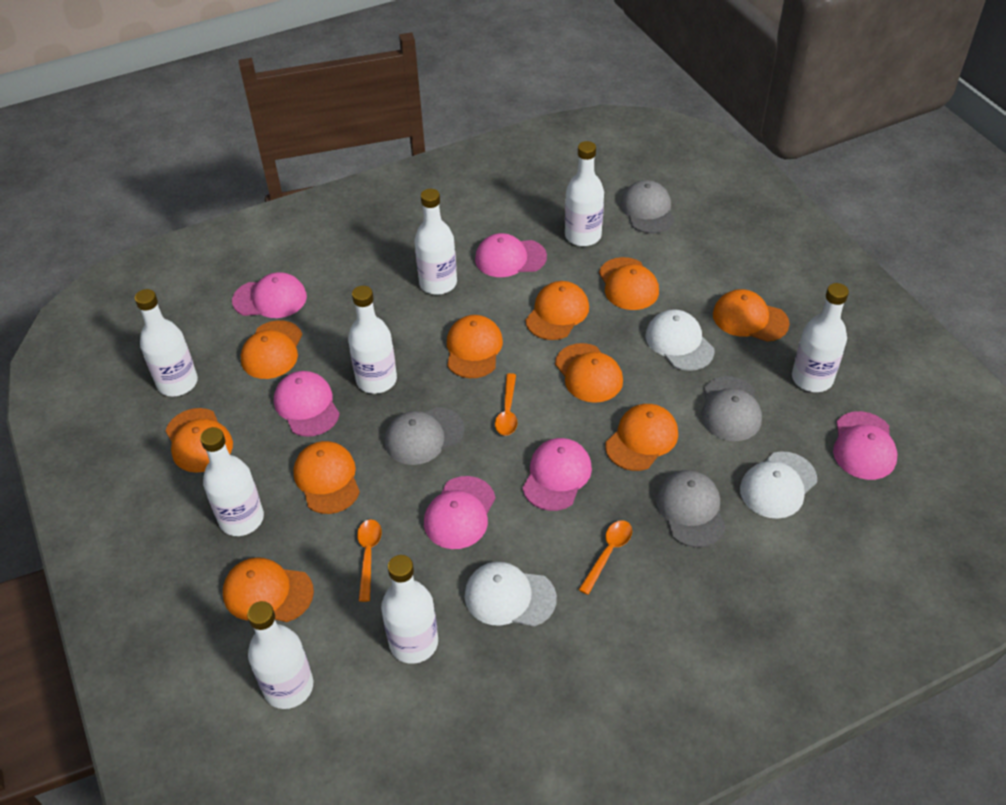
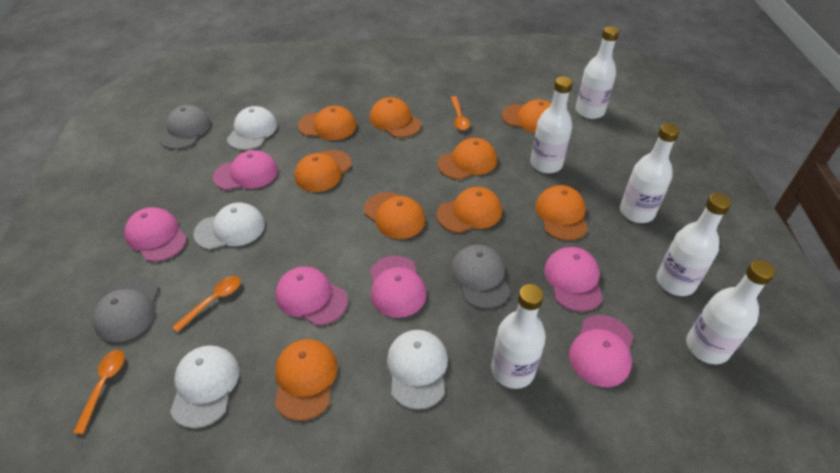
grey cap: 4 -> 3
orange cap: 10 -> 9
white bottle: 8 -> 6
white cap: 3 -> 4

